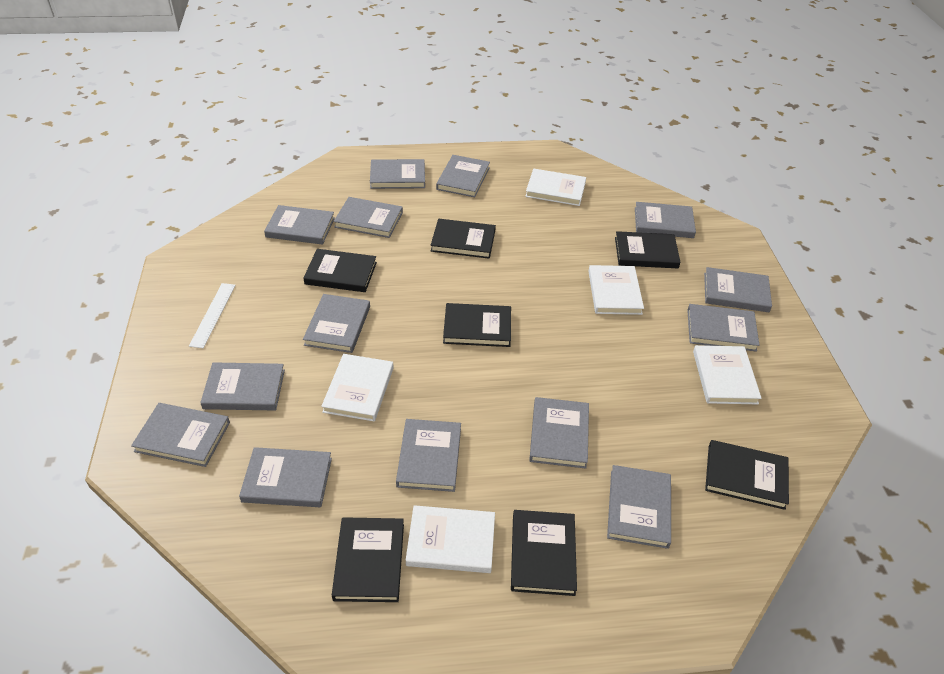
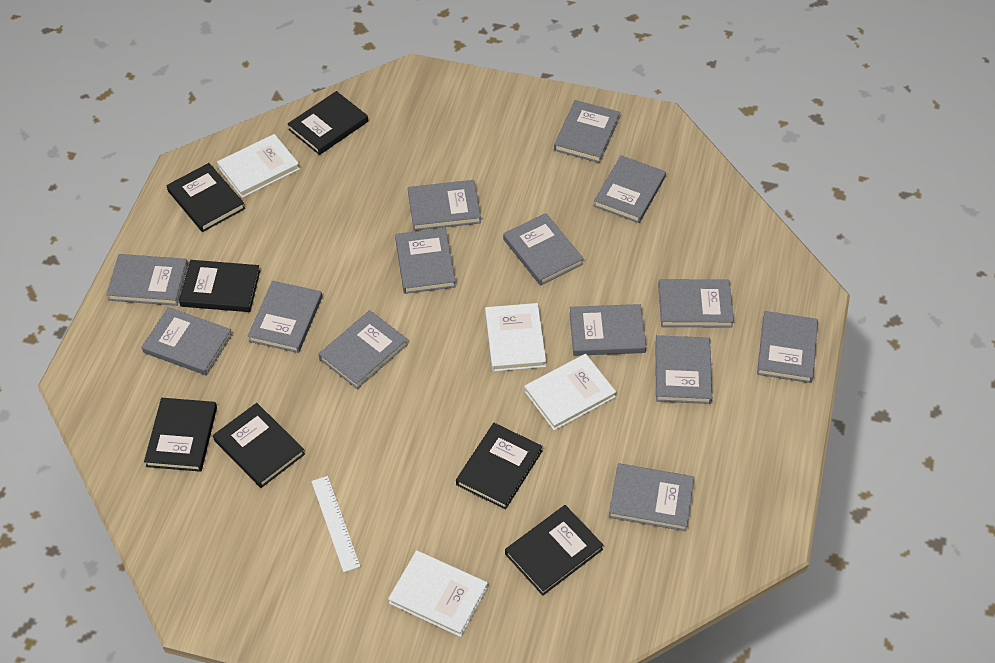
white book: 5 -> 4

